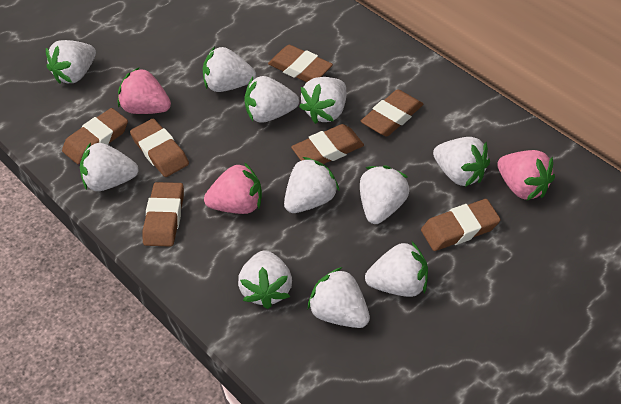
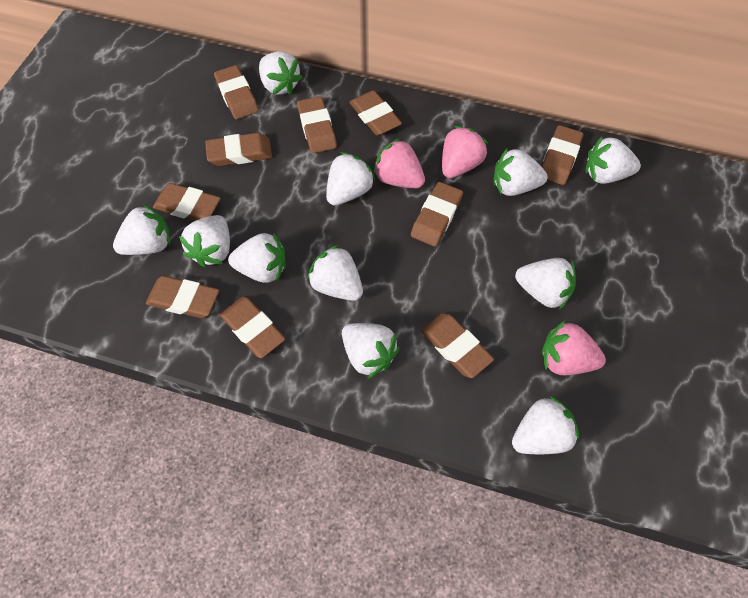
brown eraser: 7 -> 10

